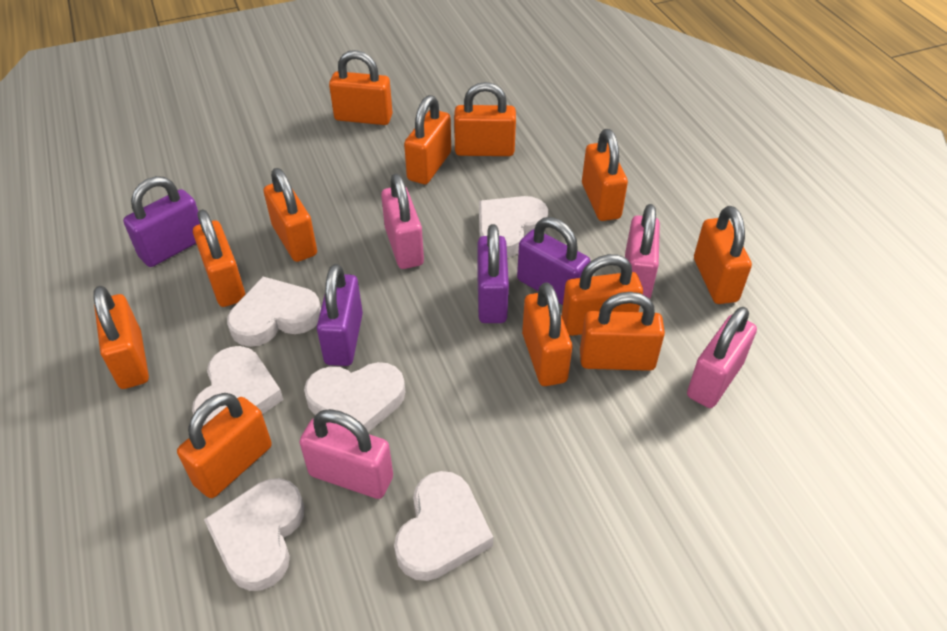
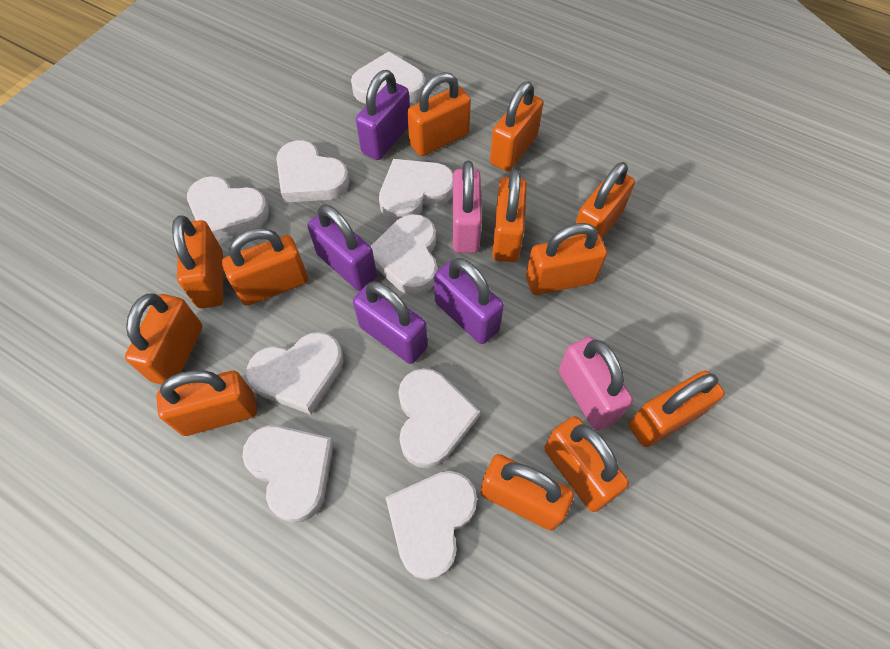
pink padlock: 4 -> 2
white heart: 6 -> 9

